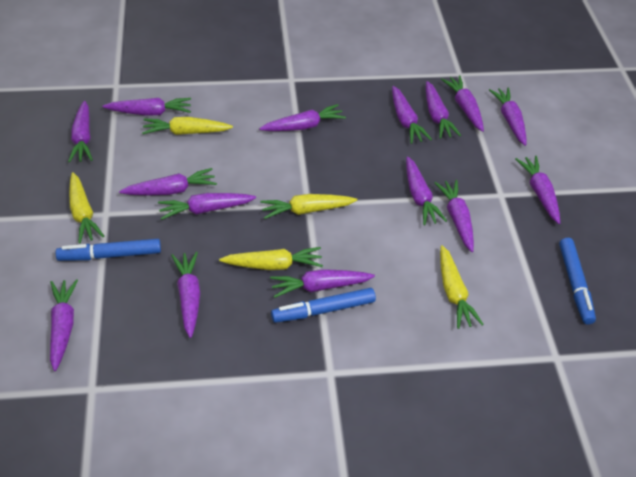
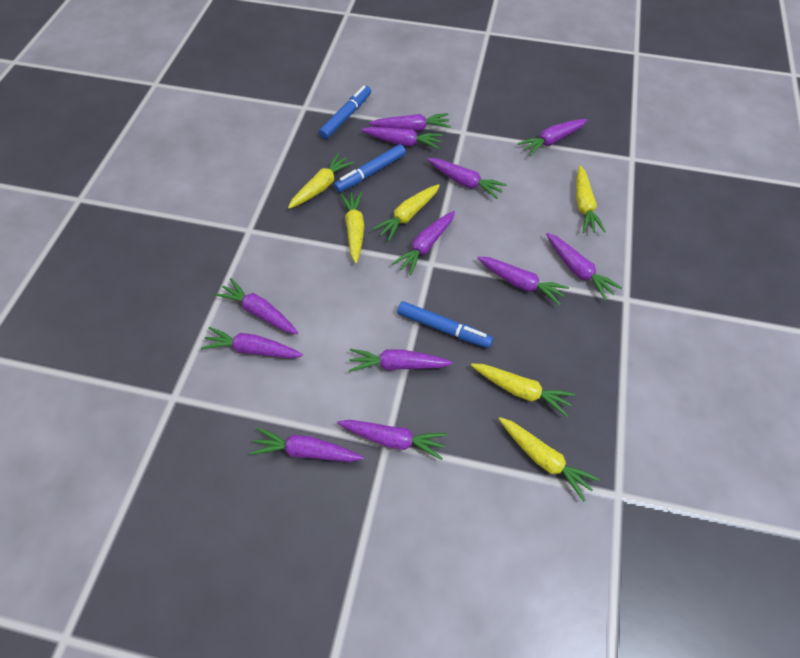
purple carrot: 15 -> 12
yellow carrot: 5 -> 6

